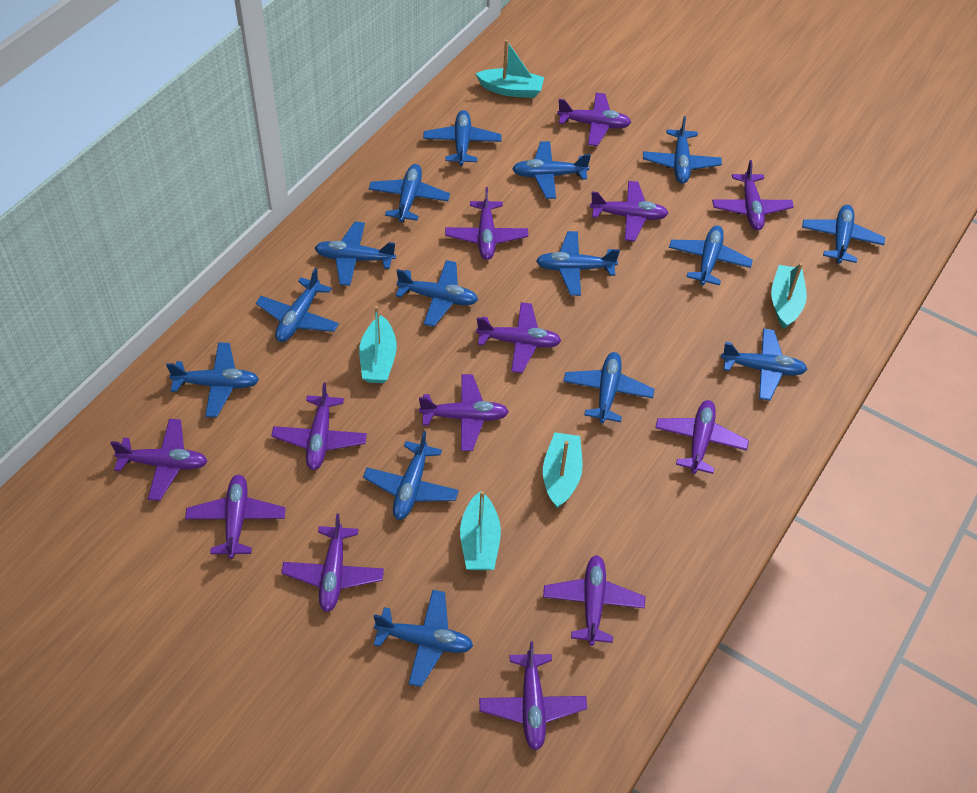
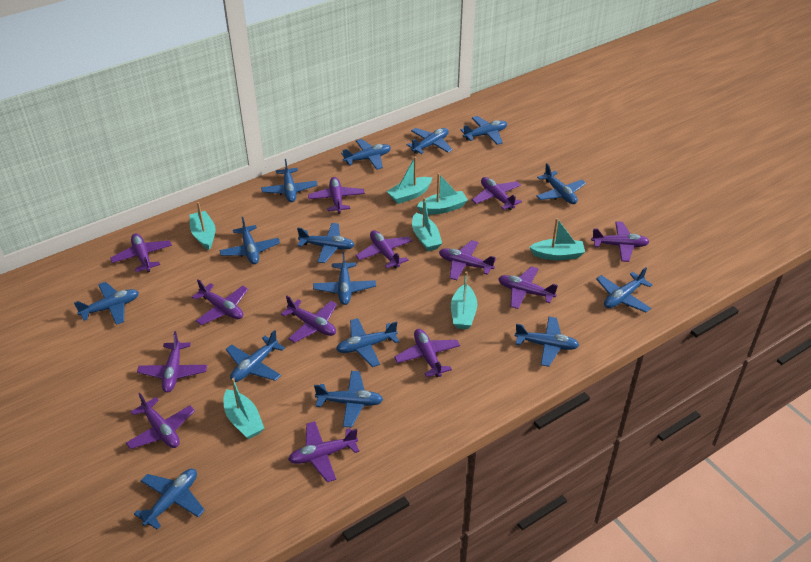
turquoise boat: 5 -> 7

